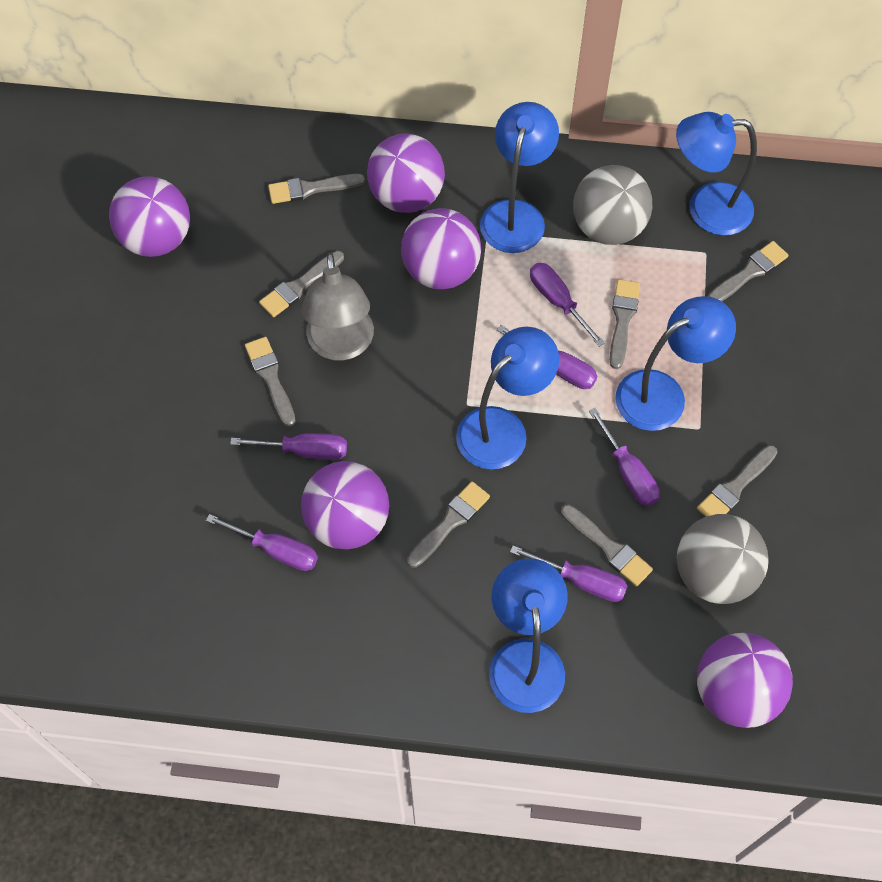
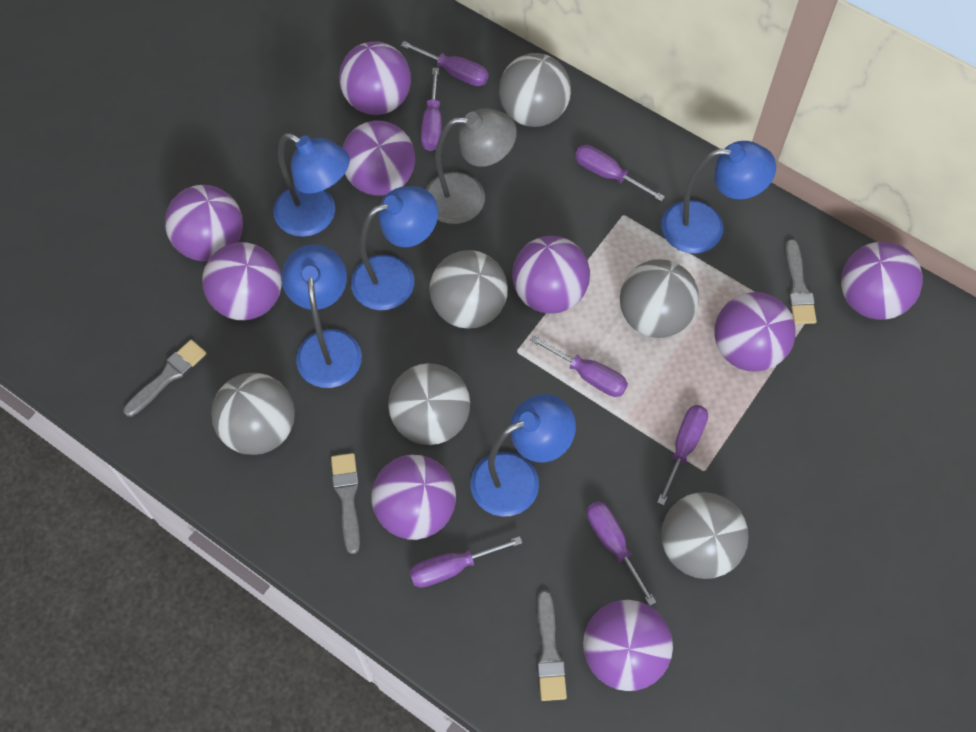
grey ball: 2 -> 6
grey brush: 8 -> 4
purple ball: 5 -> 9
purple screwdriver: 6 -> 7

